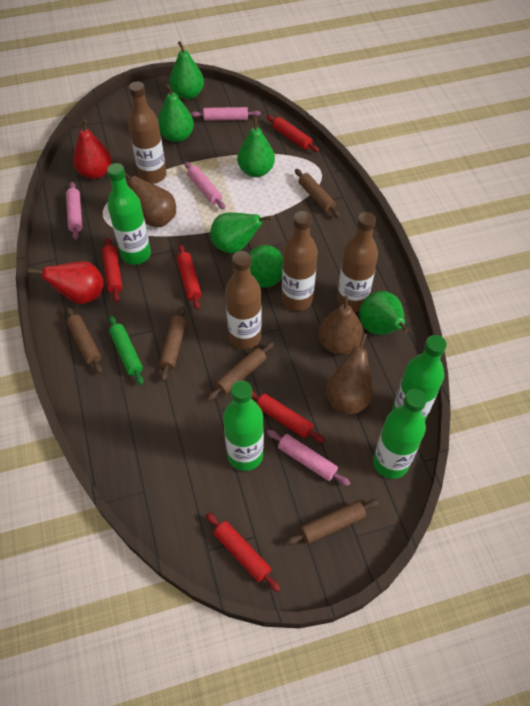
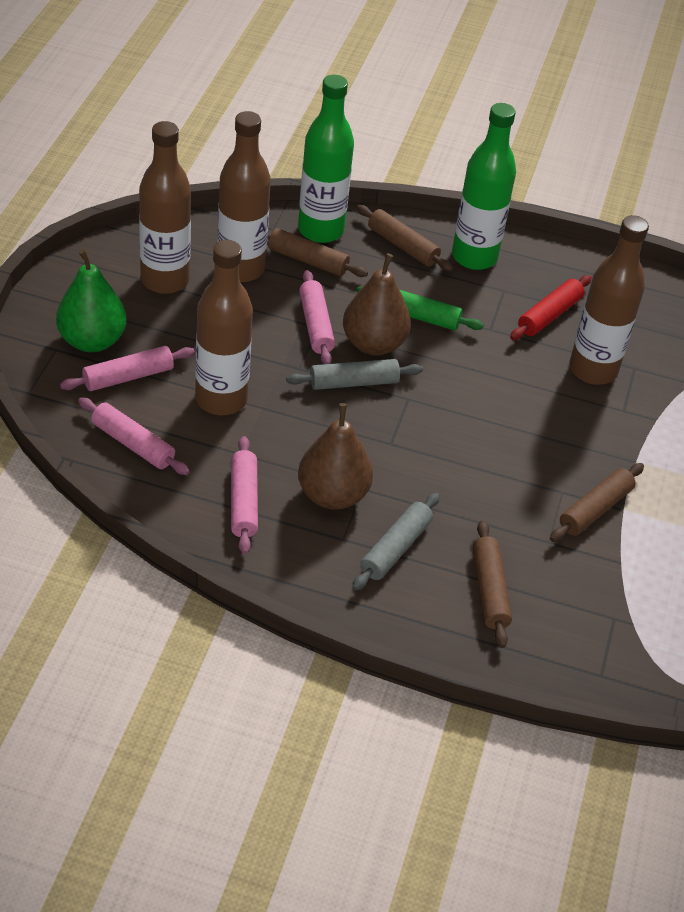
brown pear: 3 -> 2
brown rolling pin: 5 -> 4
green bottle: 4 -> 2
green pear: 6 -> 1
grey rolling pin: 0 -> 2
red pear: 2 -> 0
red rolling pin: 5 -> 1

